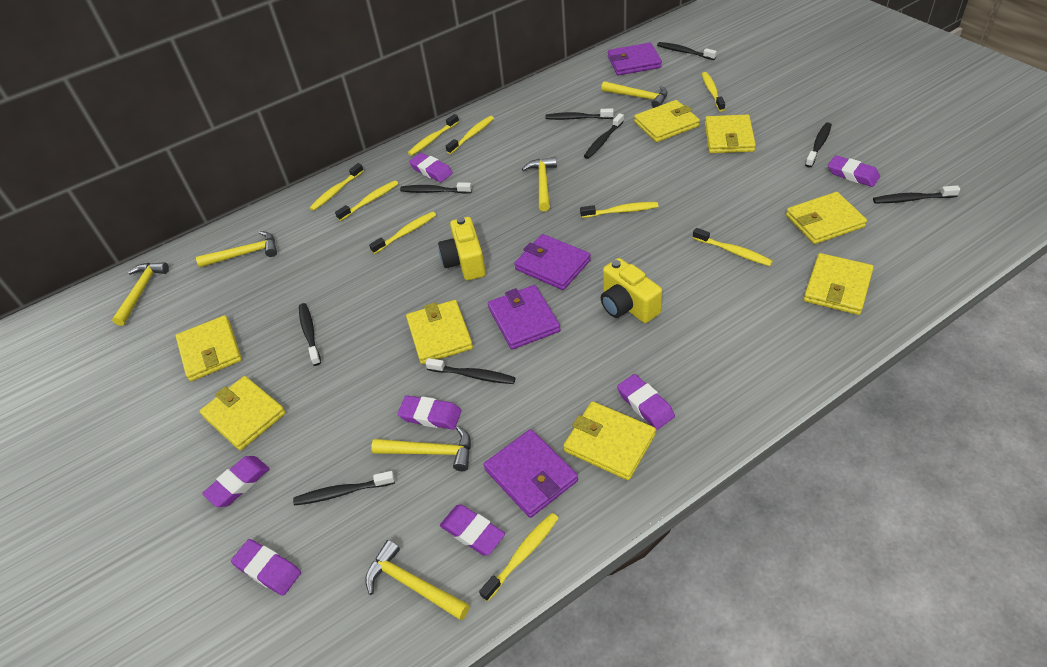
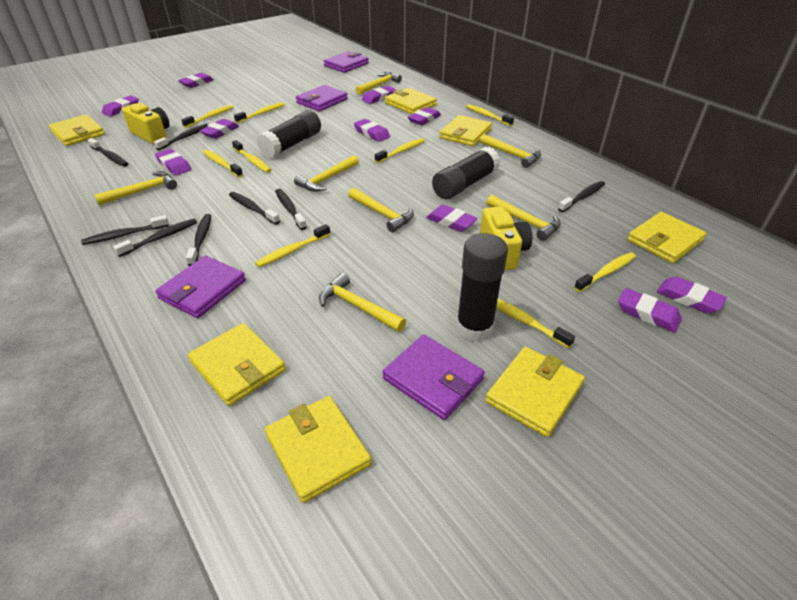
black glue stick: 0 -> 3
black toothbrush: 9 -> 8
purple eraser: 7 -> 10
yellow hammer: 6 -> 7
yellow wallet: 8 -> 7

